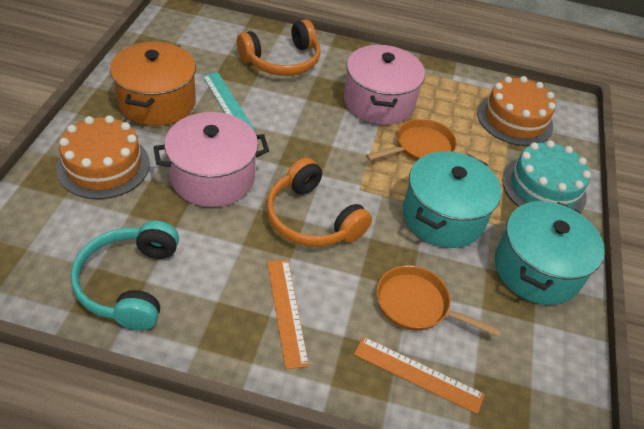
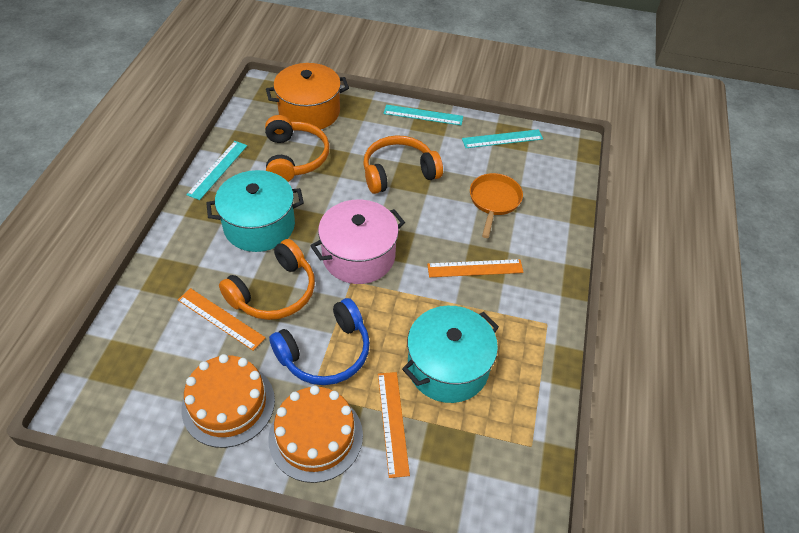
blue headphones: 0 -> 1
orange headphones: 2 -> 3
orange pan: 2 -> 1
orange ruler: 2 -> 3
pink pot: 2 -> 1
turquoise cake: 1 -> 0
turquoise headphones: 1 -> 0
turquoise ruler: 1 -> 3

